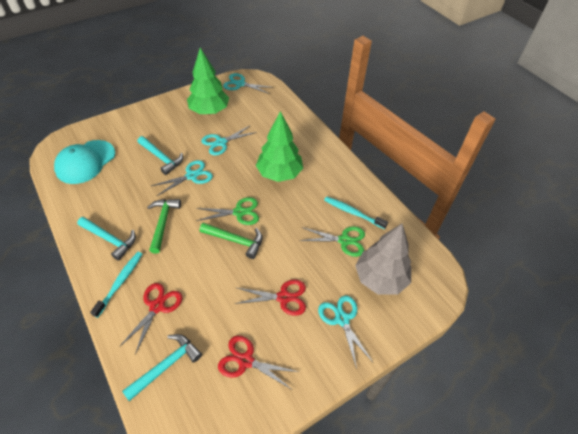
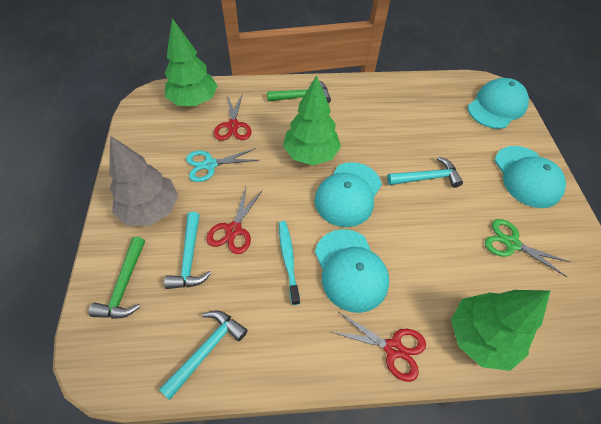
green scissors: 2 -> 1
green tree: 2 -> 3
turquoise cap: 1 -> 4
turquoise scissors: 4 -> 1
turquoise toothbrush: 2 -> 1

